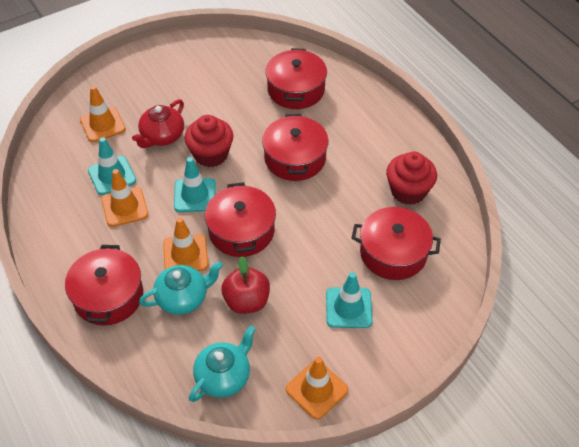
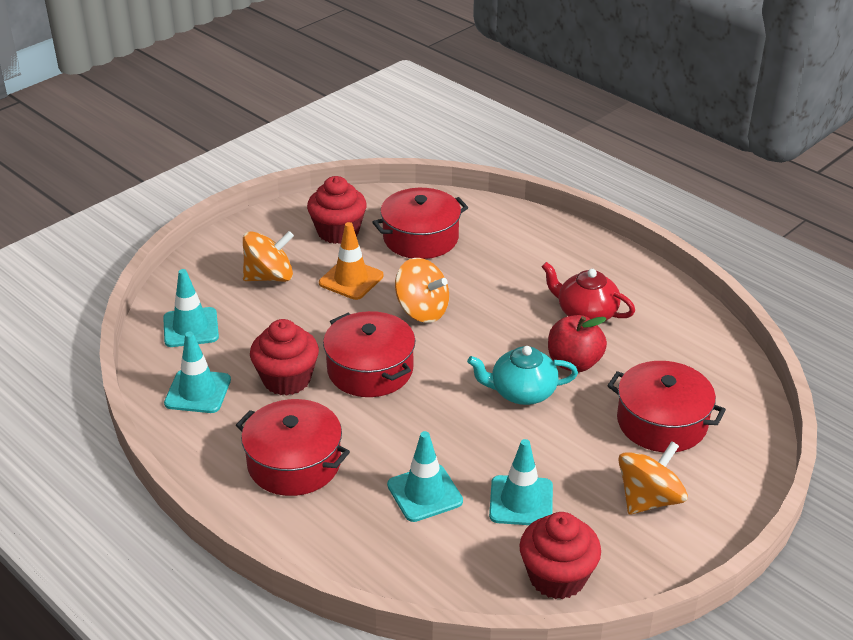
orange spinning top: 0 -> 3
orange traffic cone: 4 -> 1
red cupcake: 2 -> 3
red pot: 5 -> 4
turquoise teapot: 2 -> 1
turquoise traffic cone: 3 -> 4

